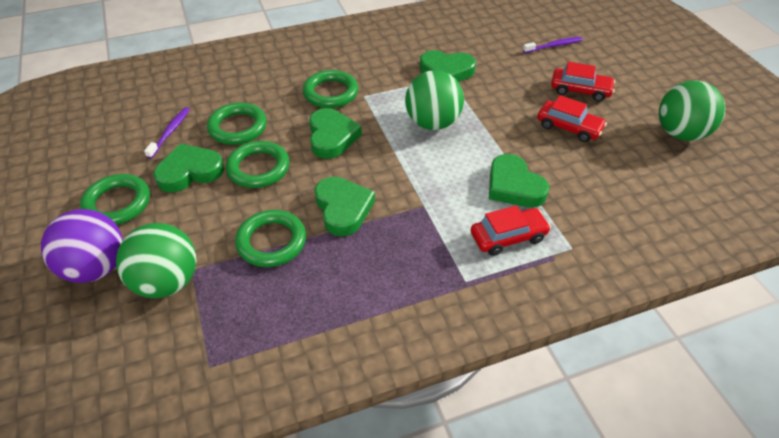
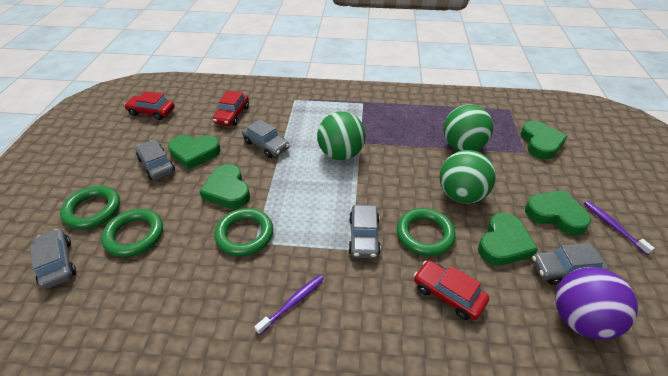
green ring: 5 -> 4
grey car: 0 -> 5

